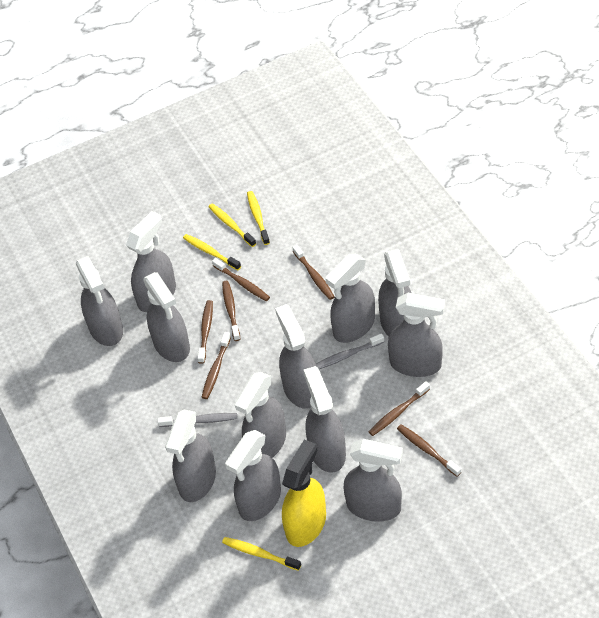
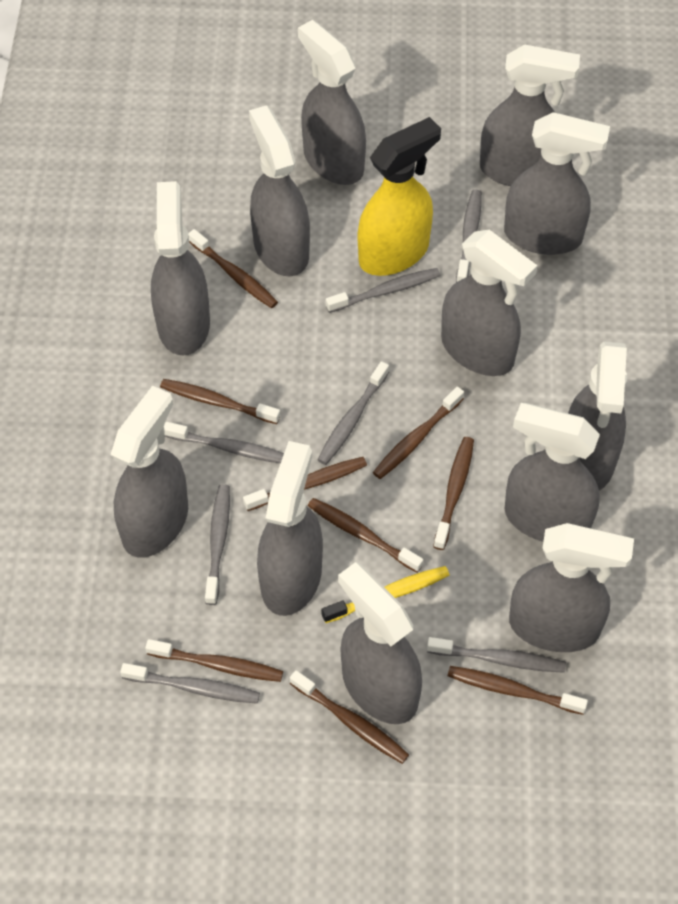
brown toothbrush: 7 -> 9
grey toothbrush: 2 -> 7
yellow toothbrush: 4 -> 1

